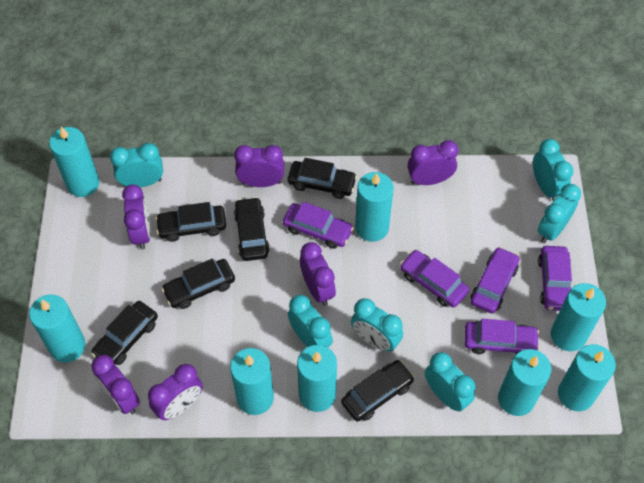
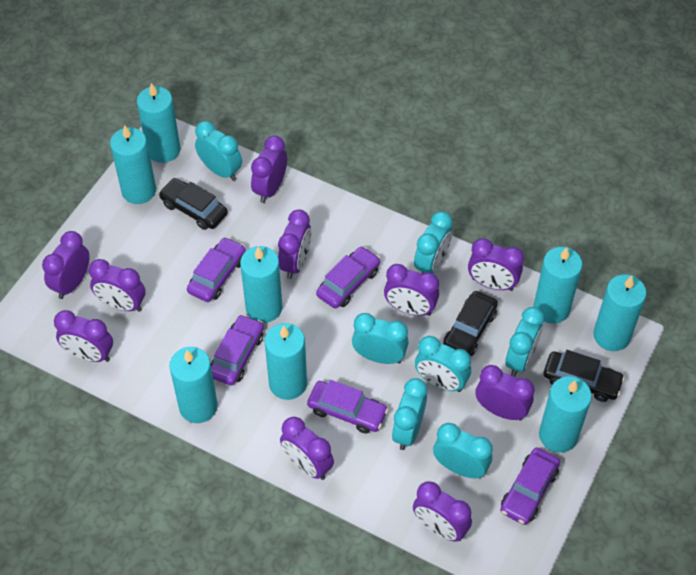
black car: 6 -> 3
purple clock: 6 -> 10
turquoise clock: 6 -> 7

